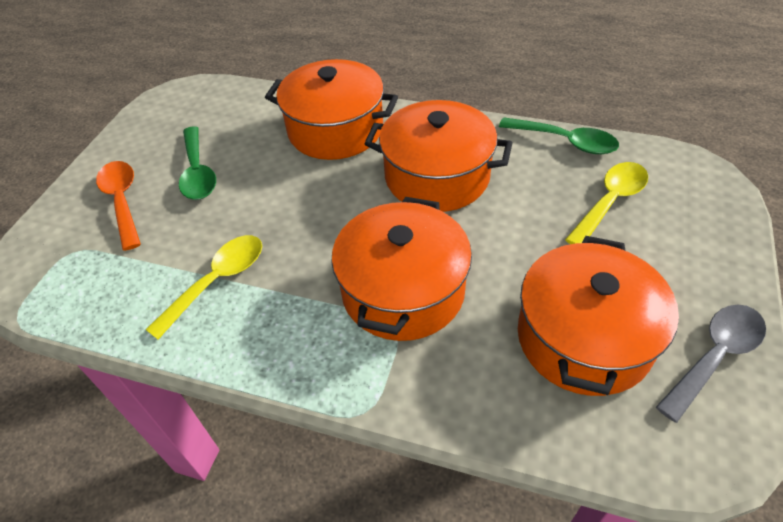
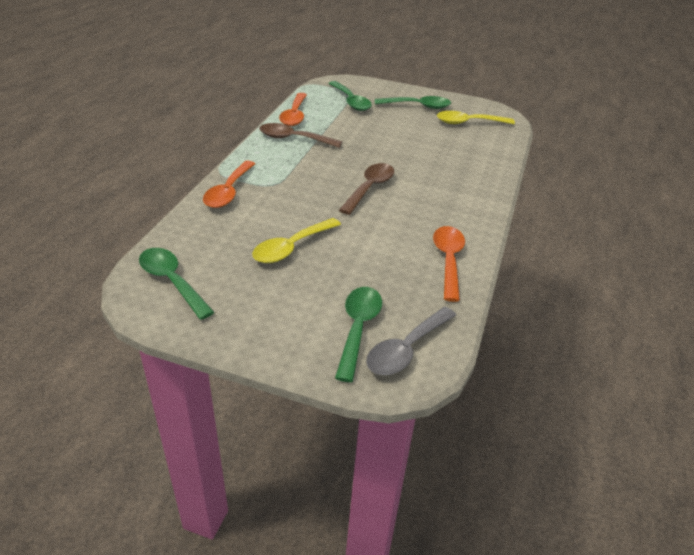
brown spoon: 0 -> 2
green spoon: 2 -> 4
orange pot: 4 -> 0
orange spoon: 1 -> 3

